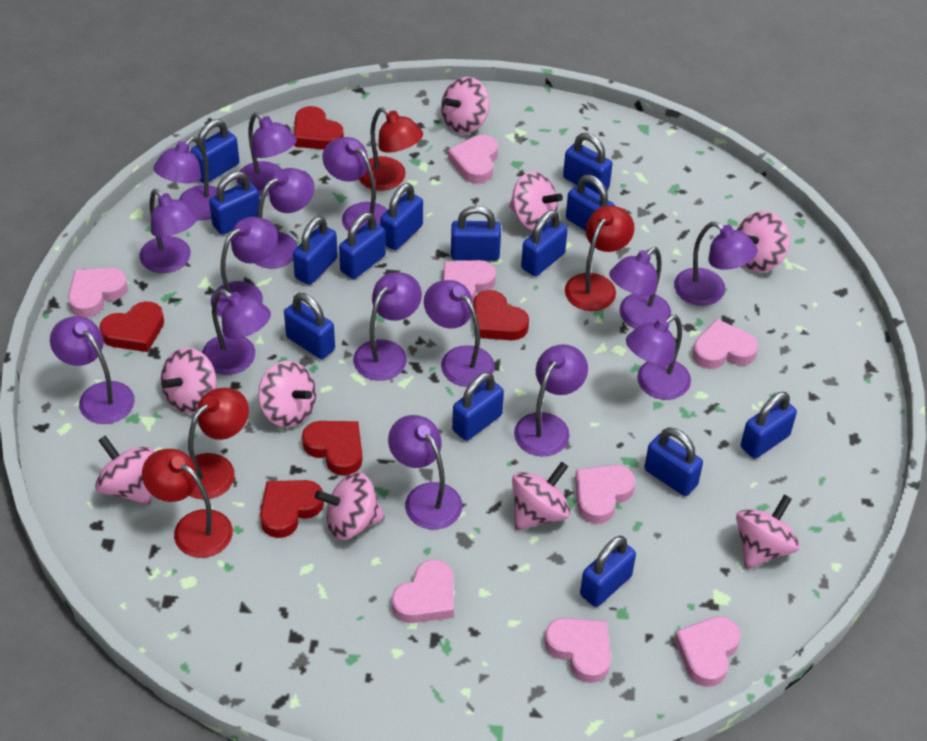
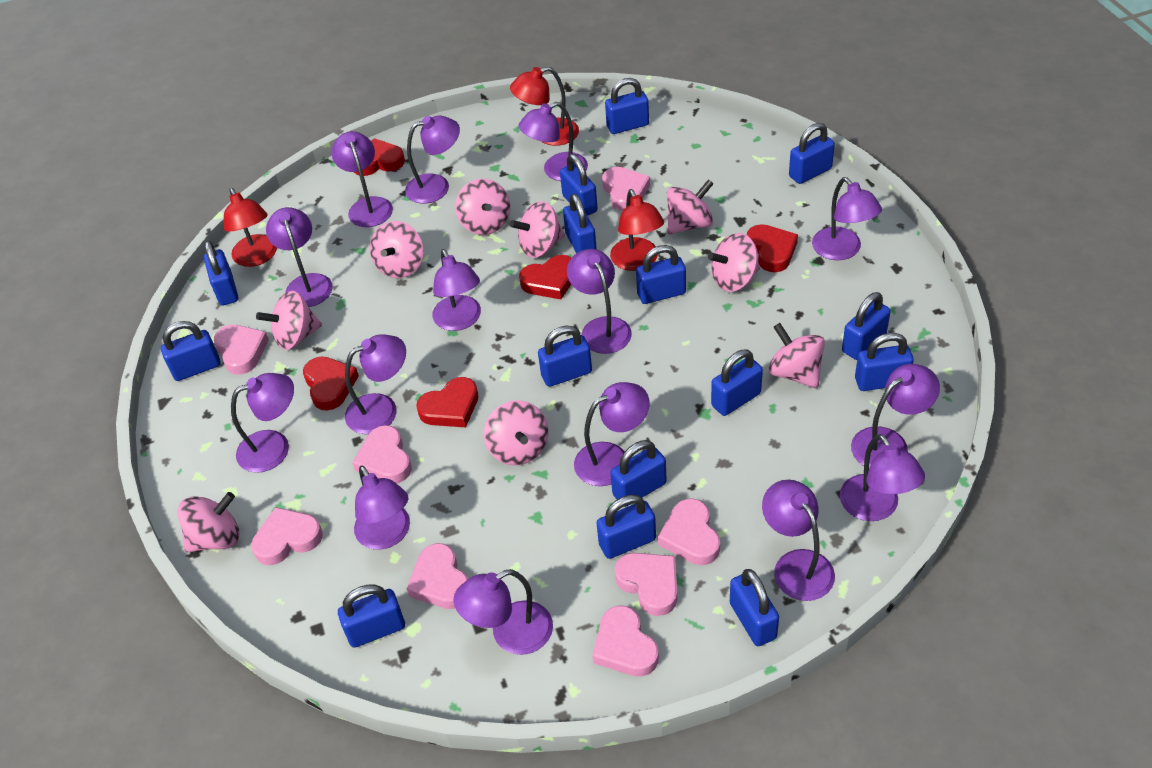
blue padlock: 14 -> 15
red lamp: 4 -> 3

